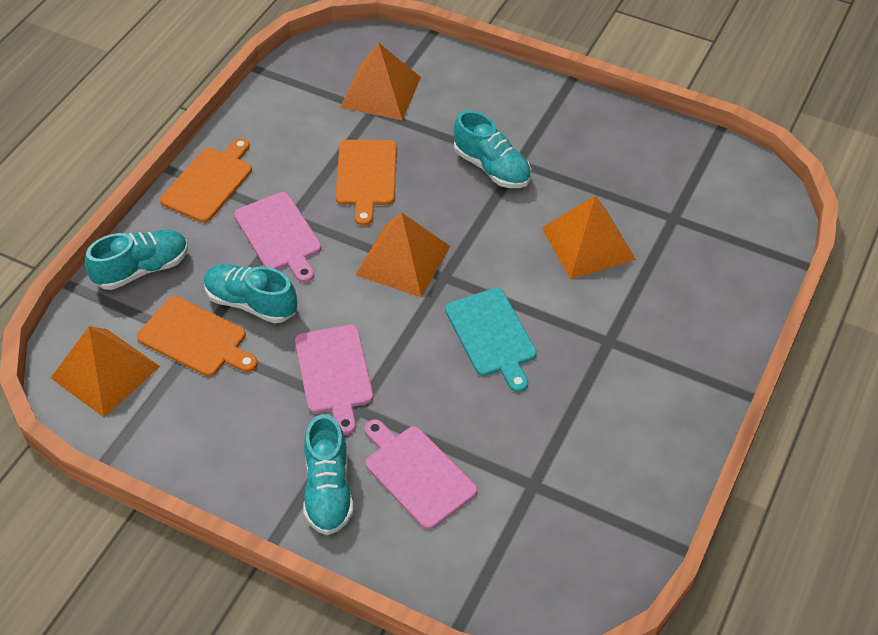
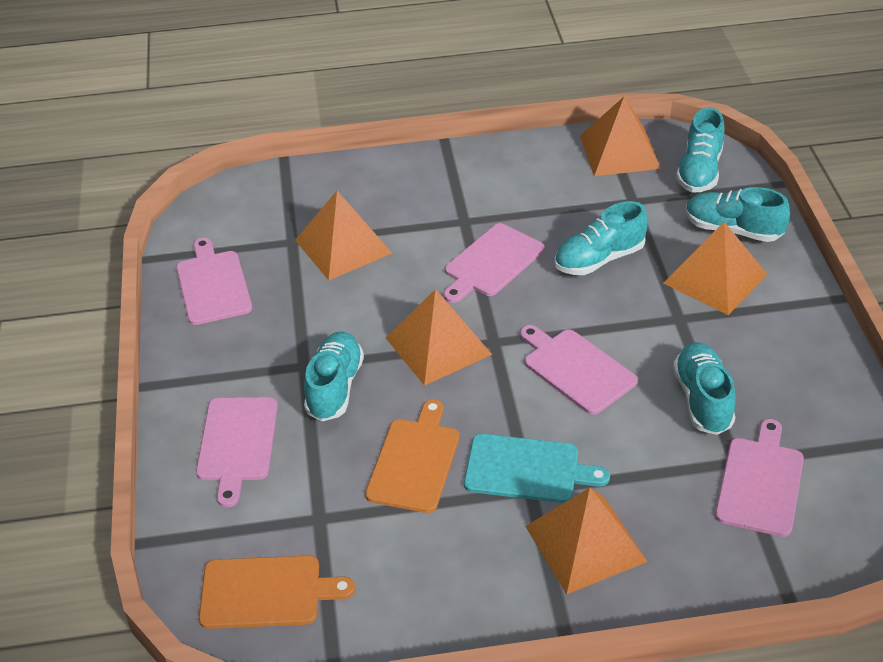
orange cutting board: 3 -> 2
orange pyramid: 4 -> 5
pink cutting board: 3 -> 5
turquoise shoe: 4 -> 5

